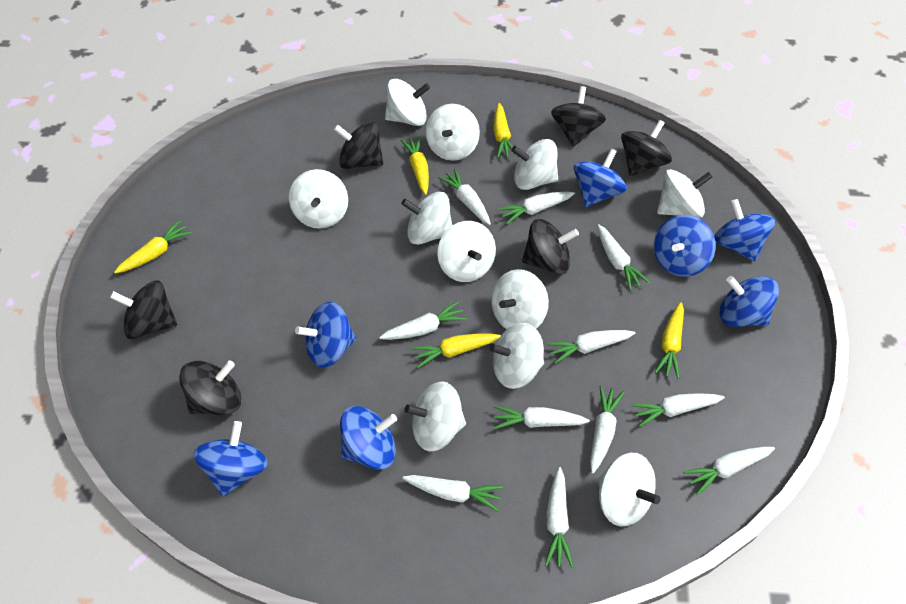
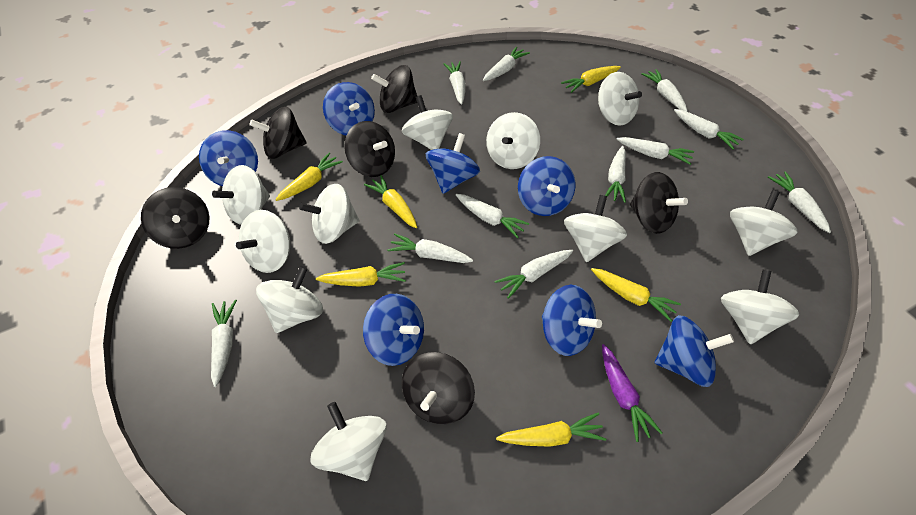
purple carrot: 0 -> 1
yellow carrot: 5 -> 6

